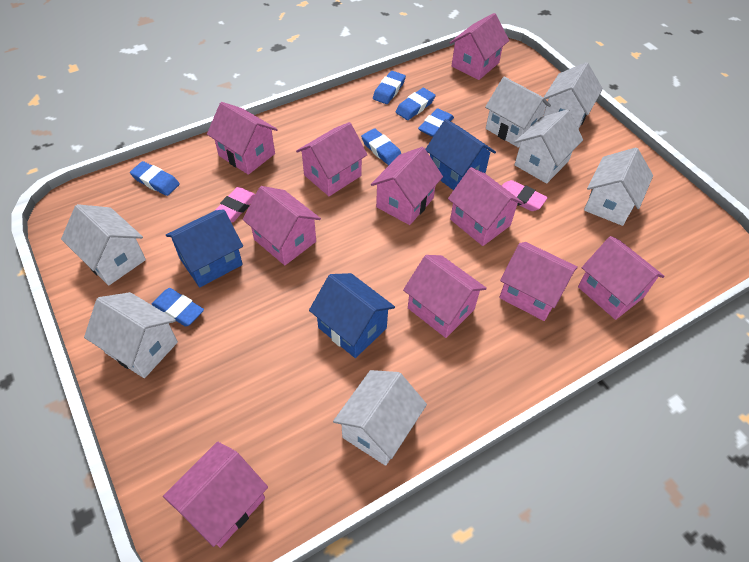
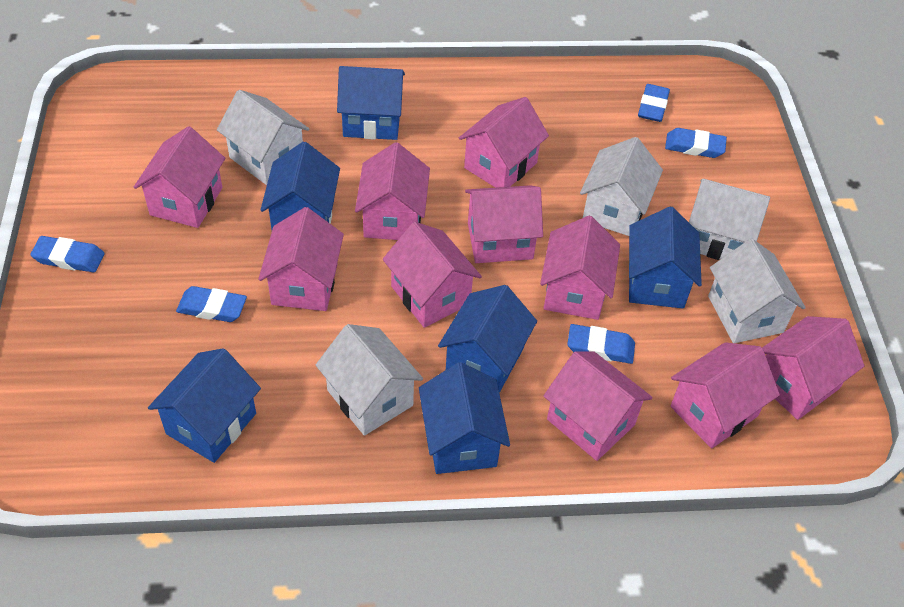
blue eraser: 6 -> 5
blue house: 3 -> 6
pink eraser: 2 -> 0
white house: 7 -> 5

